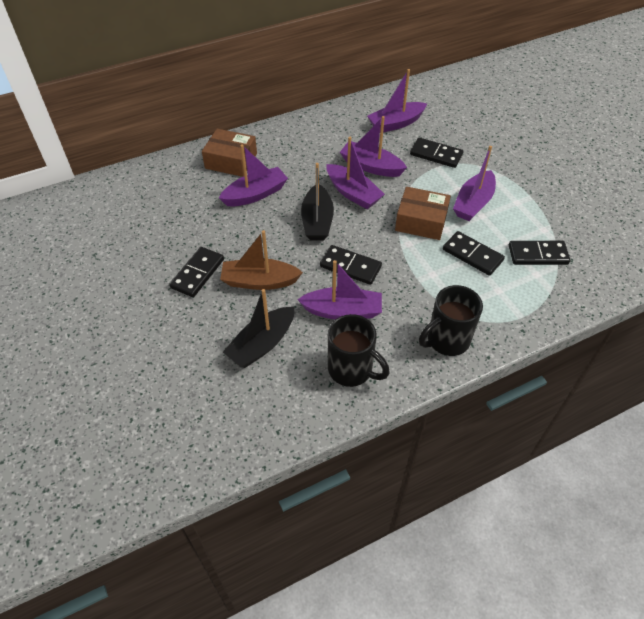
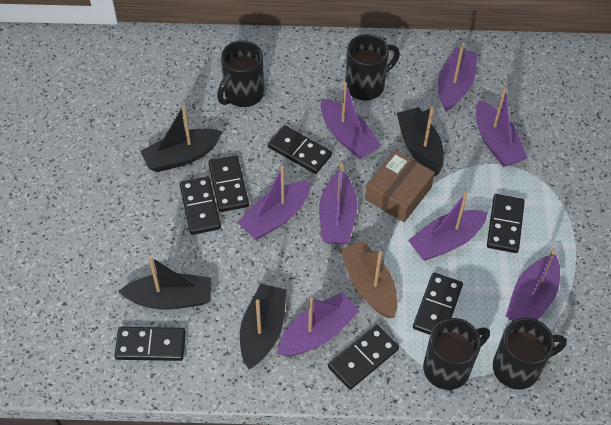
black boat: 2 -> 4
black domino: 5 -> 7
black mug: 2 -> 4
brown box: 2 -> 1
purple boat: 6 -> 8

